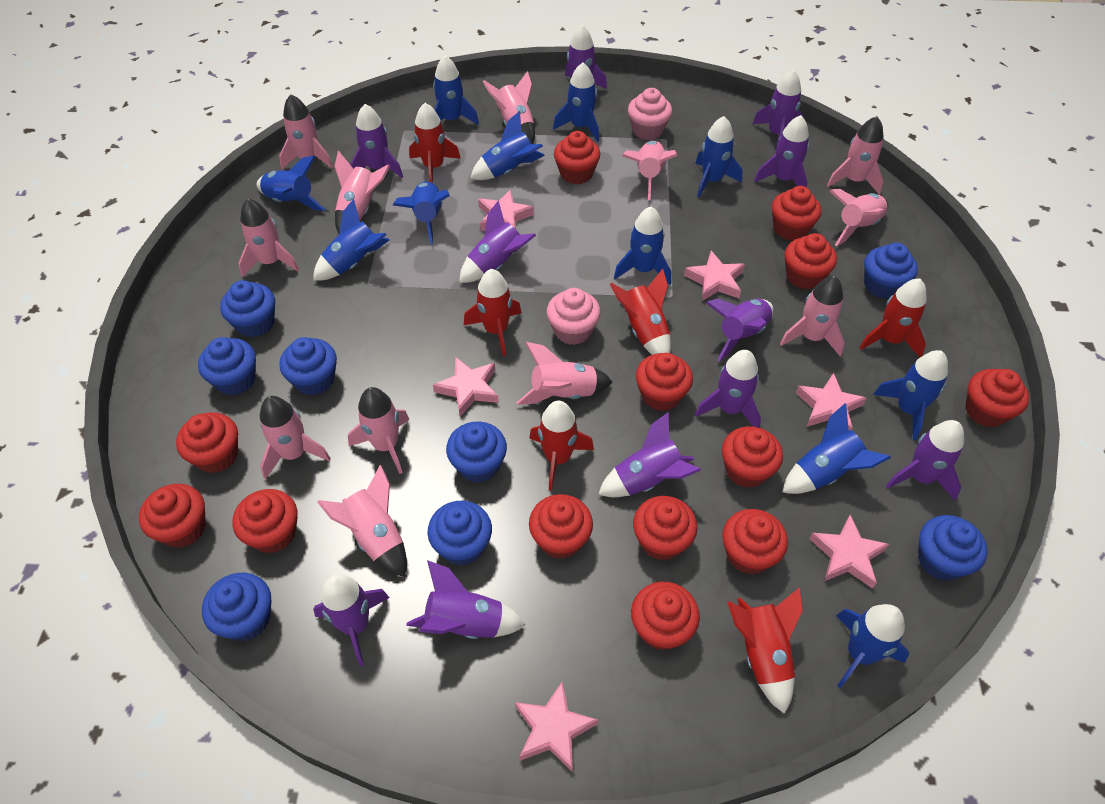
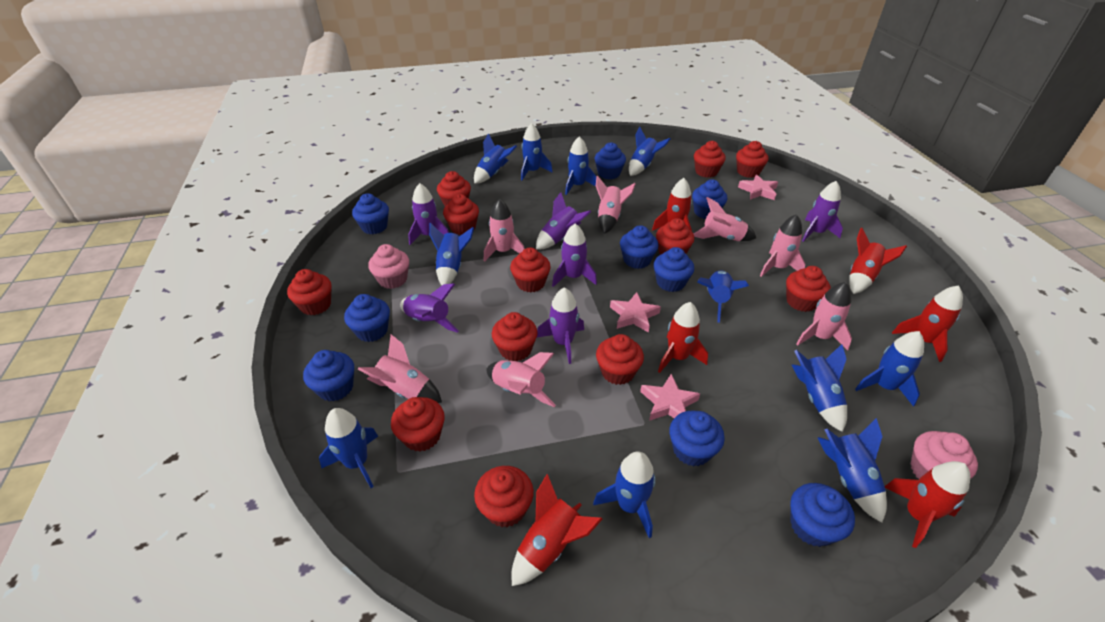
blue cupcake: 8 -> 9
pink rocket: 12 -> 7
pink star: 6 -> 3
purple rocket: 11 -> 6
red cupcake: 13 -> 12

